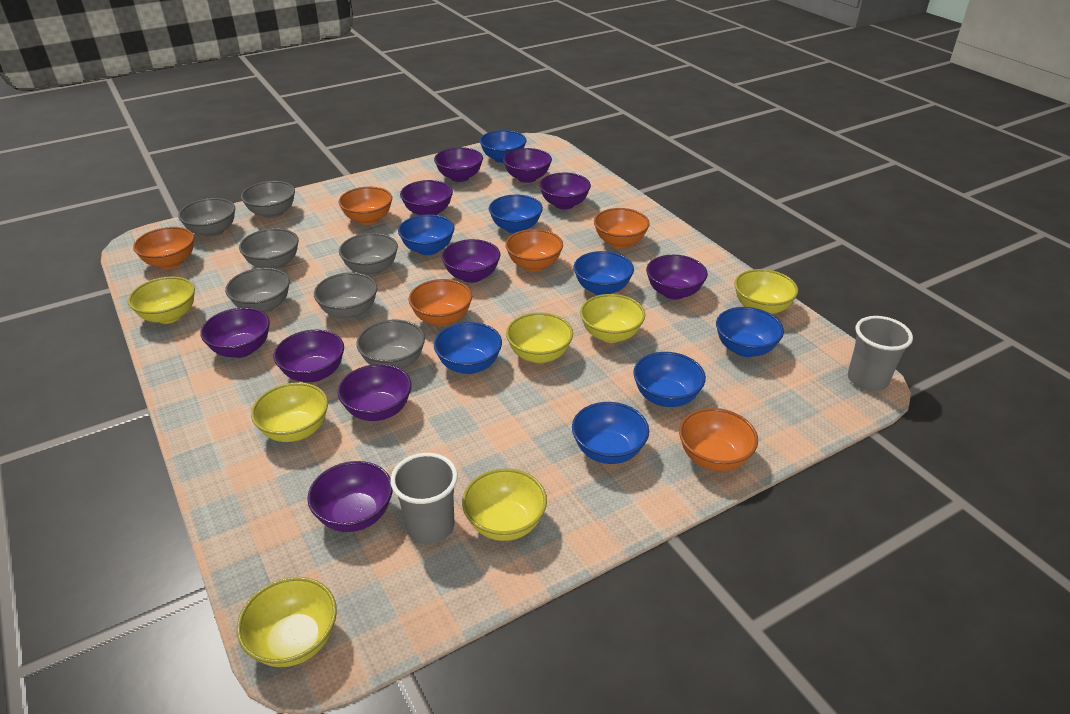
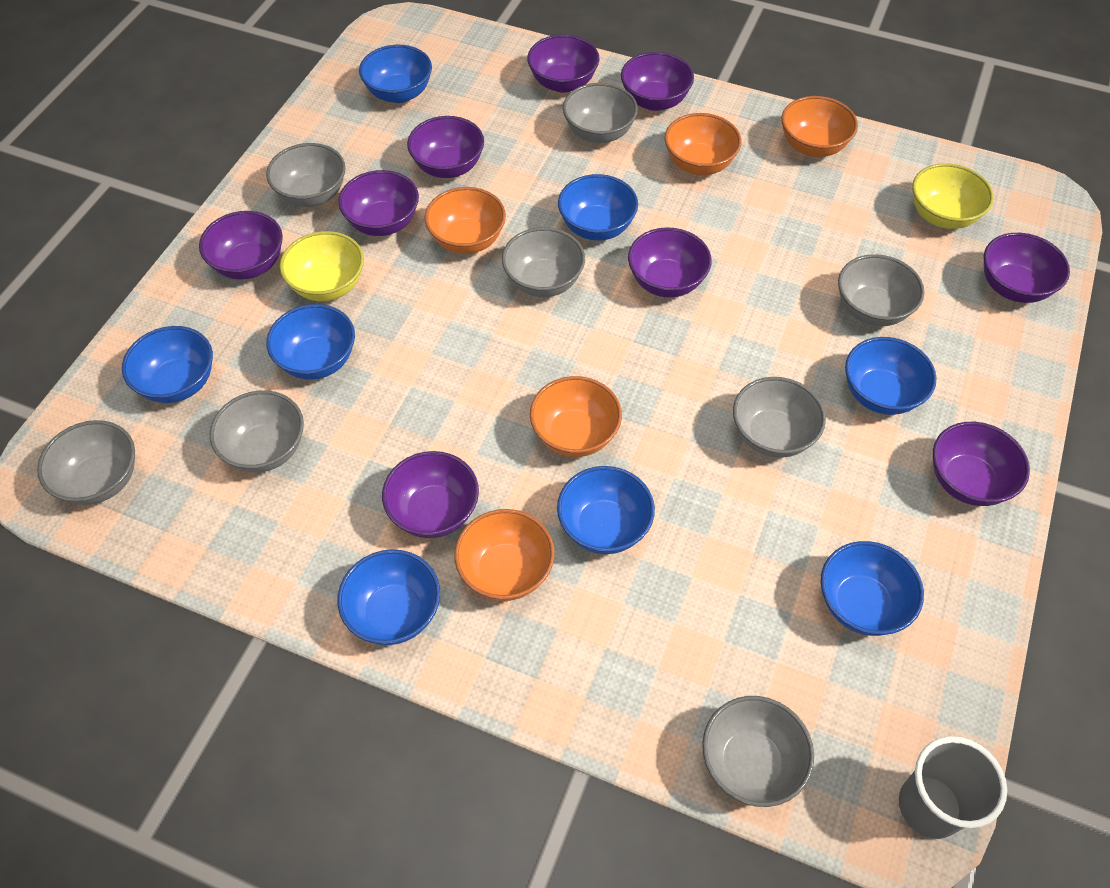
grey bowl: 7 -> 8
grey cup: 2 -> 1
orange bowl: 6 -> 5
purple bowl: 10 -> 9
yellow bowl: 7 -> 2

